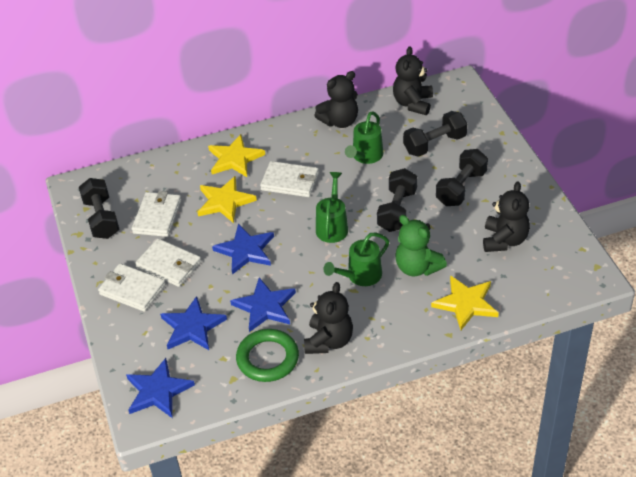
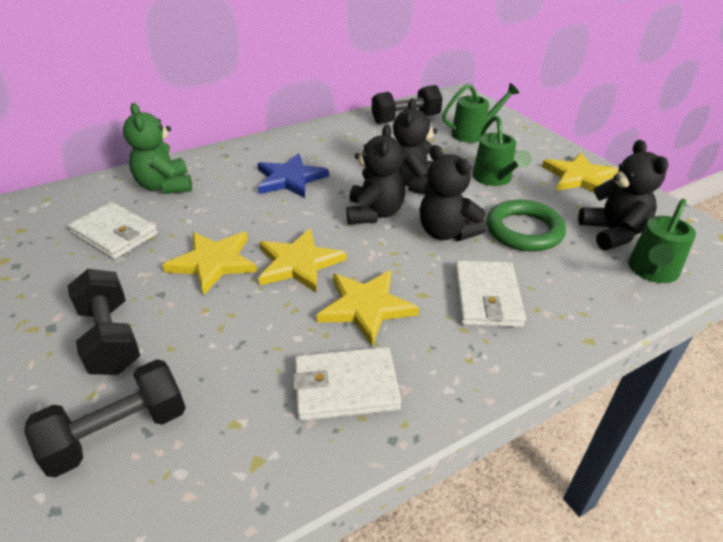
black dumbbell: 4 -> 3
blue star: 4 -> 1
white wallet: 4 -> 3
yellow star: 3 -> 4

